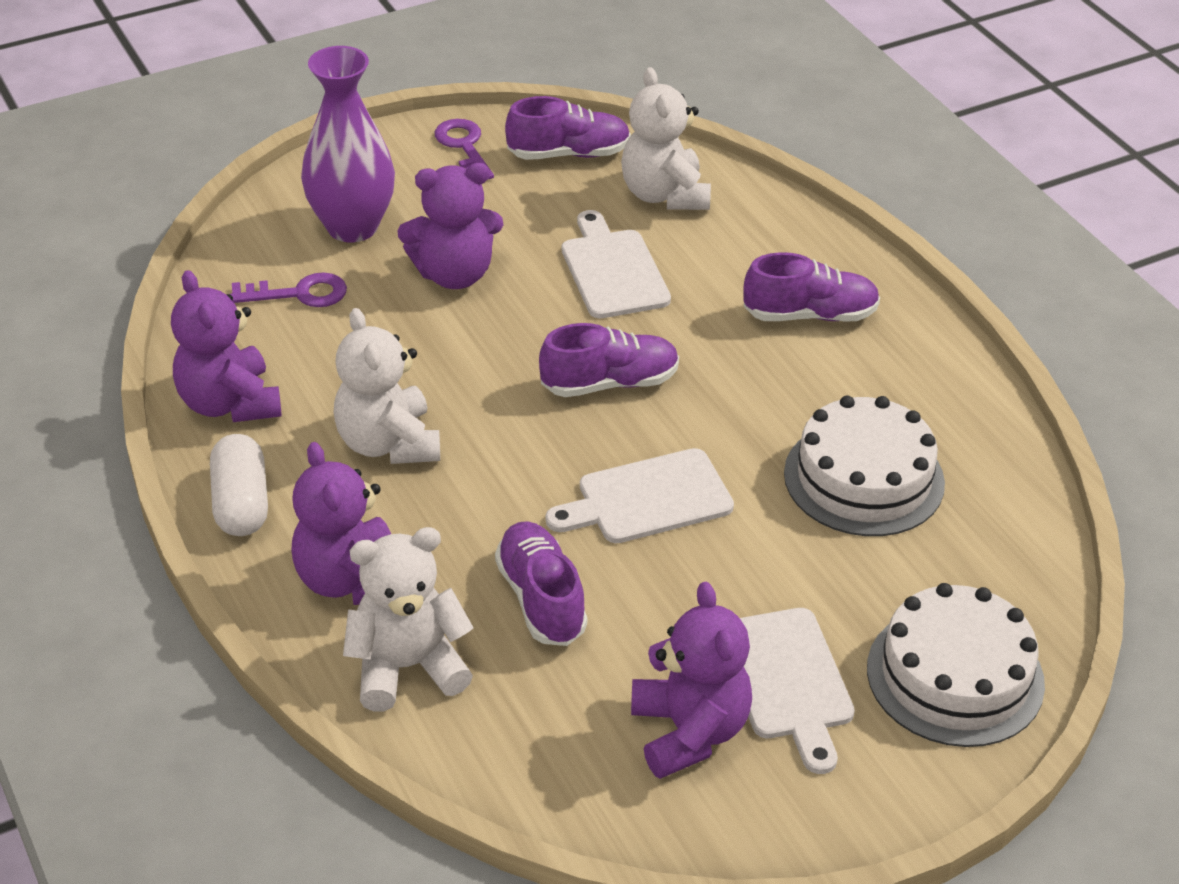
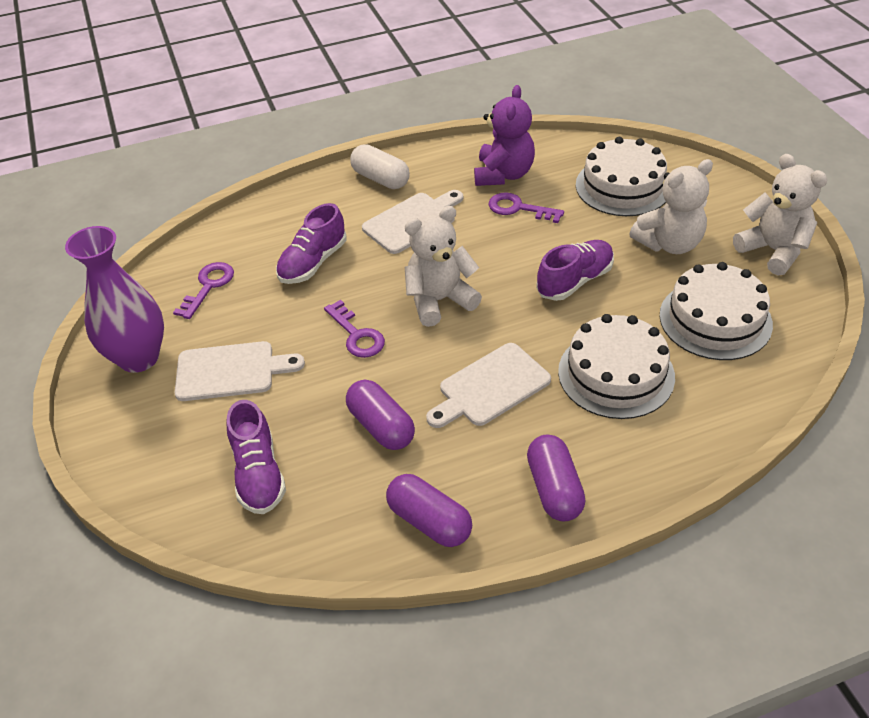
purple capsule: 0 -> 3
purple key: 2 -> 3
purple shoe: 4 -> 3
purple teddy bear: 4 -> 1
white cake: 2 -> 3

